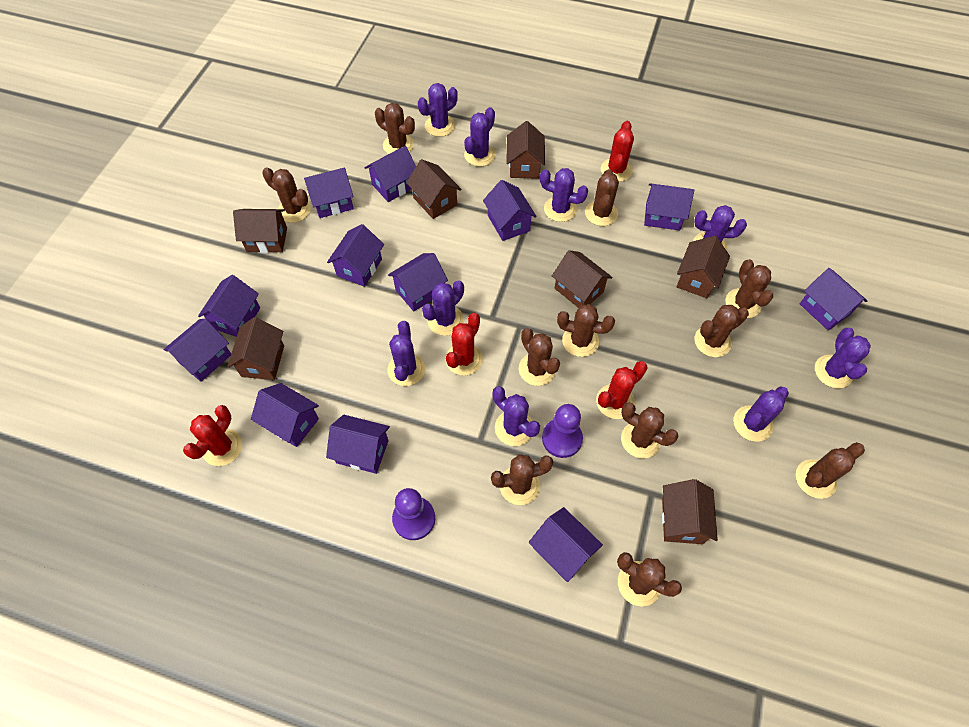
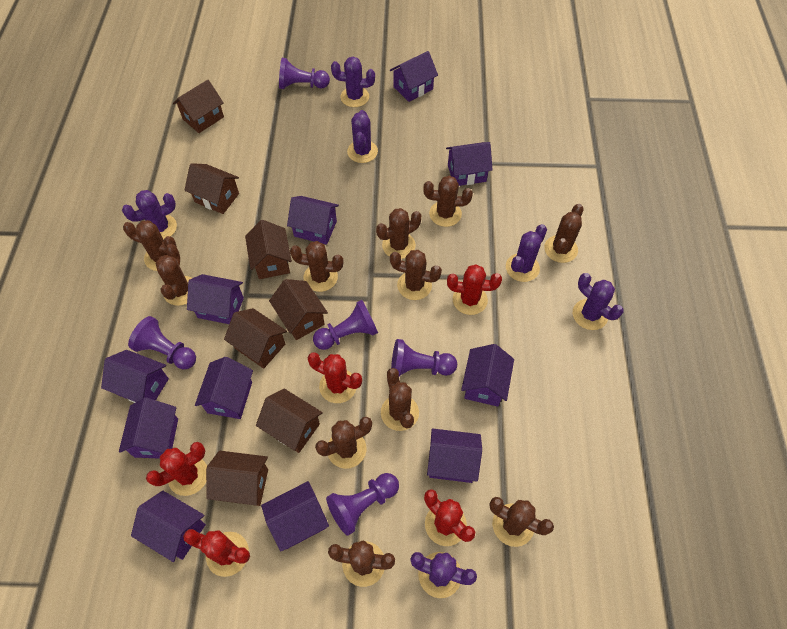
purple cactus: 9 -> 6
purple house: 12 -> 11
purple pawn: 2 -> 5
red cactus: 4 -> 5

